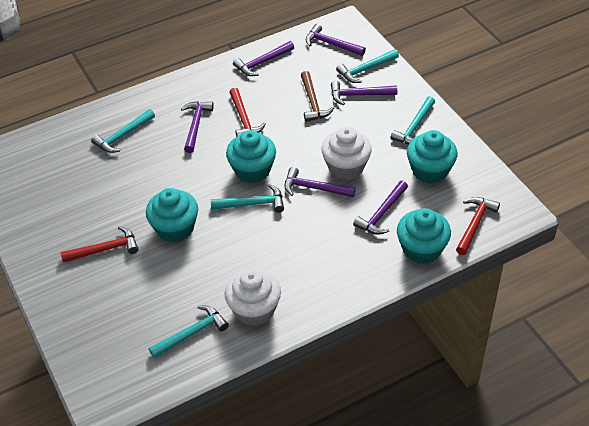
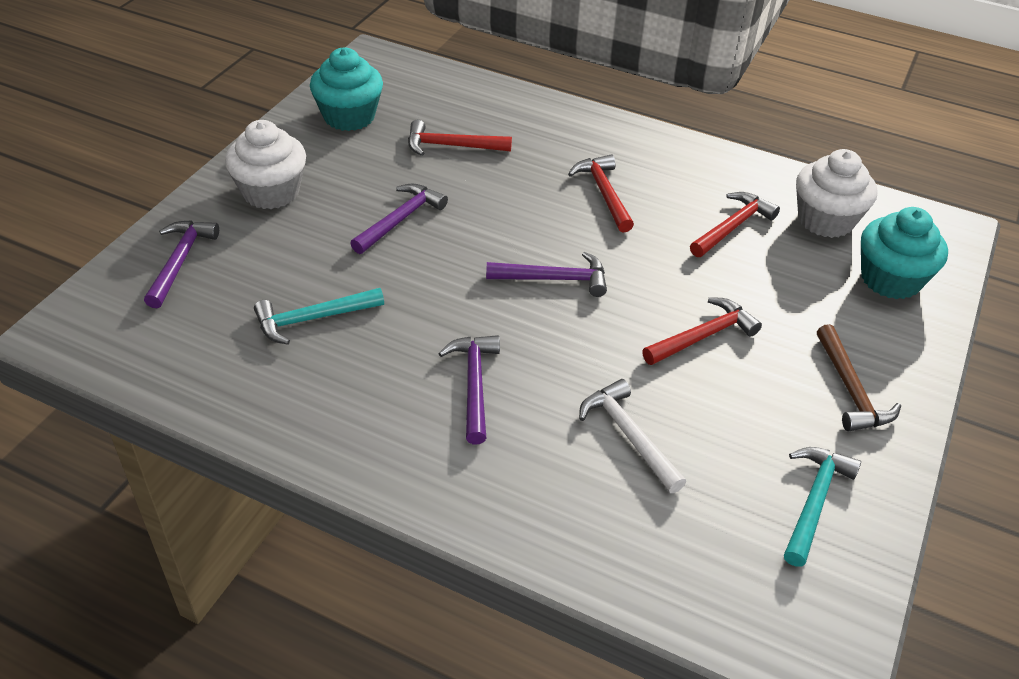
purple hammer: 6 -> 4
red hammer: 3 -> 4
turquoise cupcake: 4 -> 2
turquoise hammer: 5 -> 2
white hammer: 0 -> 1

